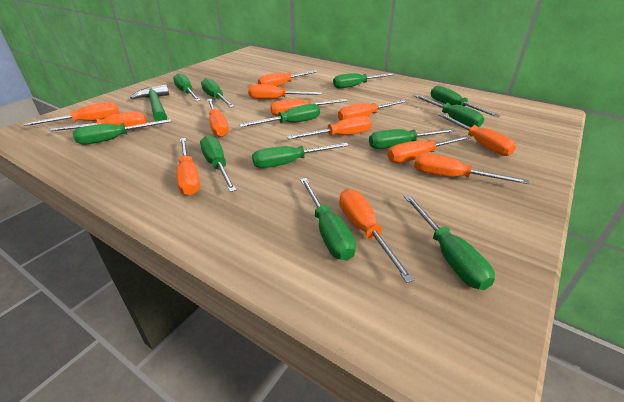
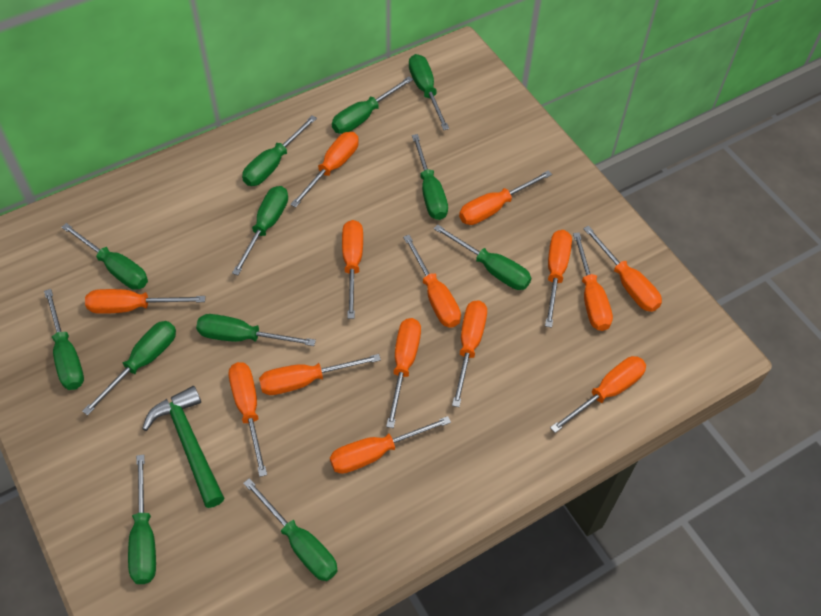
orange screwdriver: 13 -> 14

